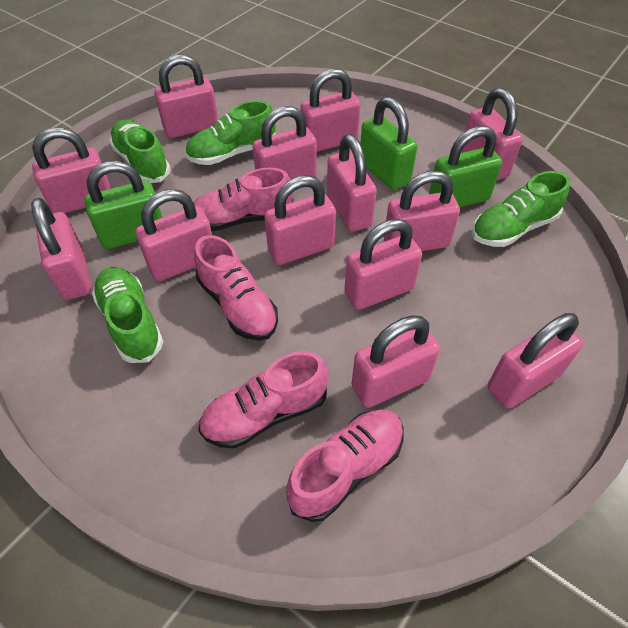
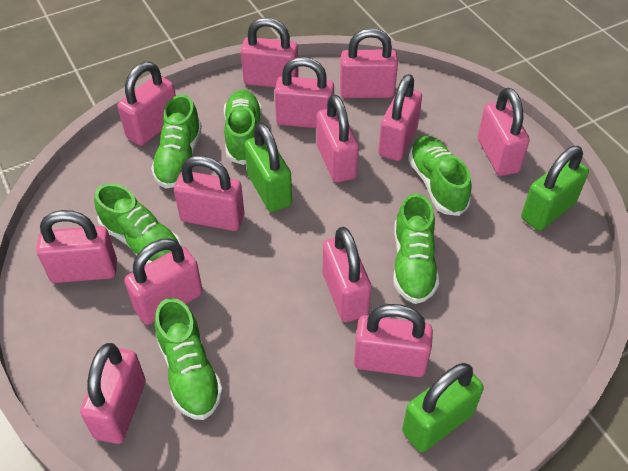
green shoe: 4 -> 6
pink shoe: 4 -> 0

